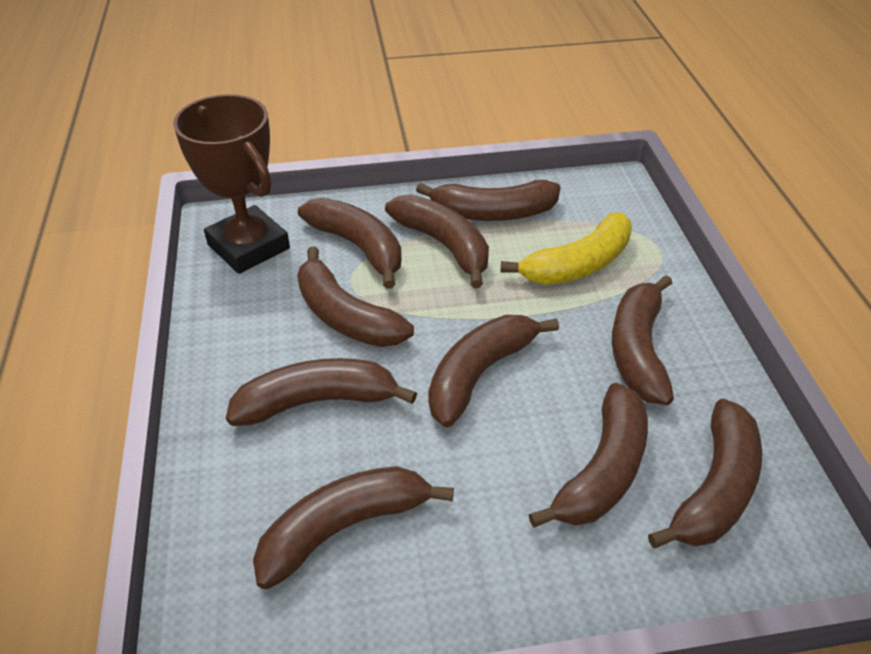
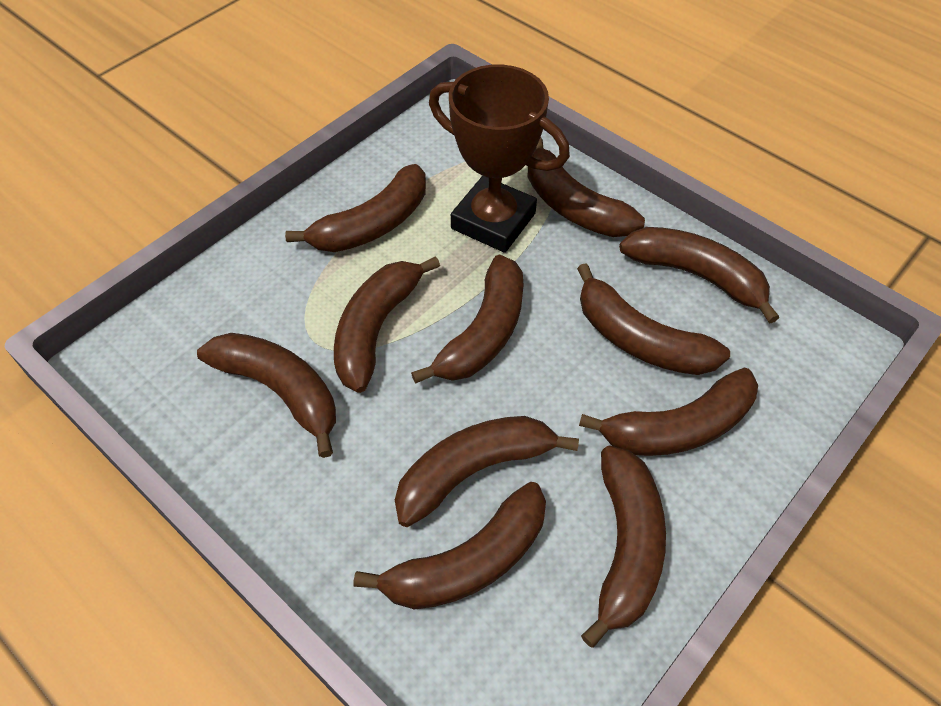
brown banana: 10 -> 11
yellow banana: 1 -> 0

